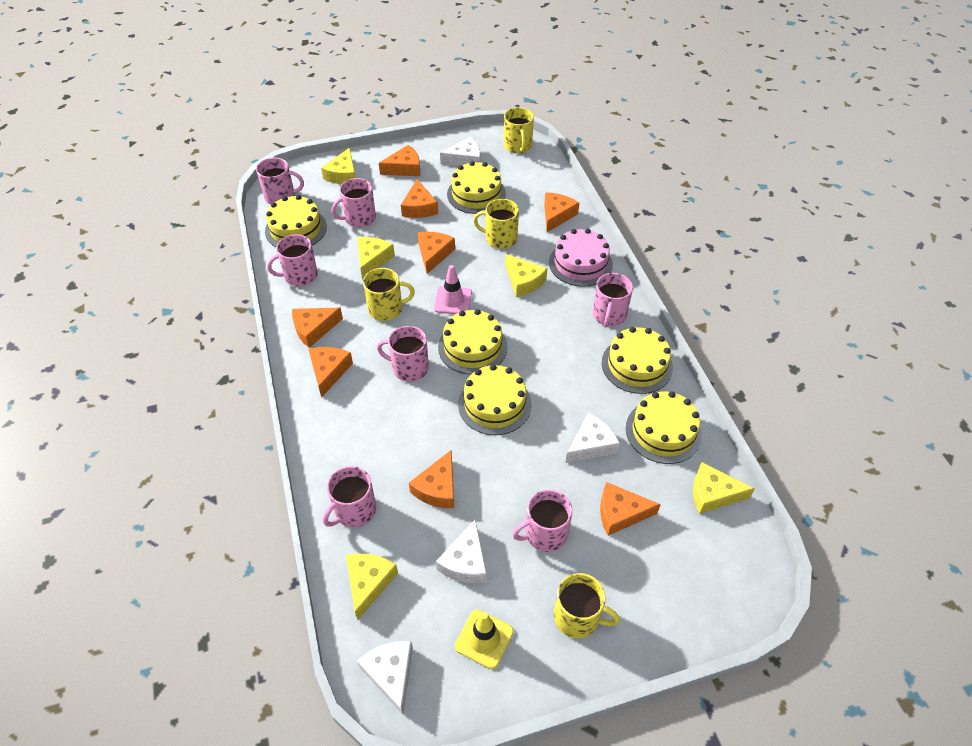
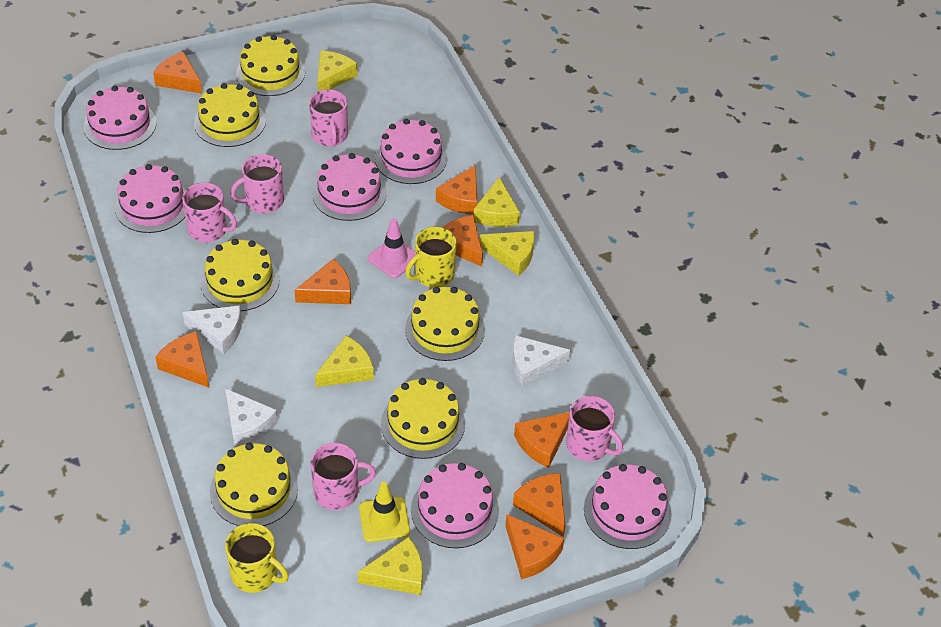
pink cake: 1 -> 6
pink mug: 7 -> 5
white cheese: 4 -> 3
yellow mug: 4 -> 2

